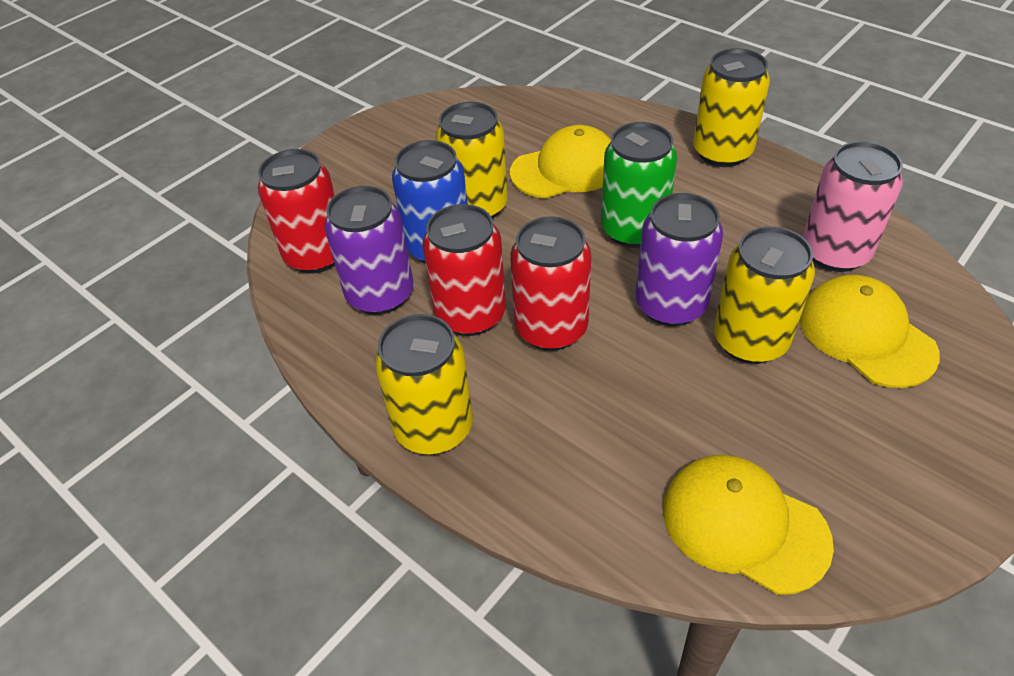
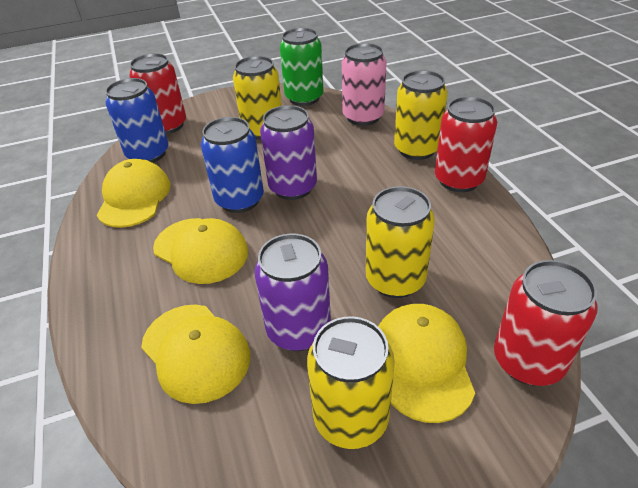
blue can: 1 -> 2
yellow cap: 3 -> 4

